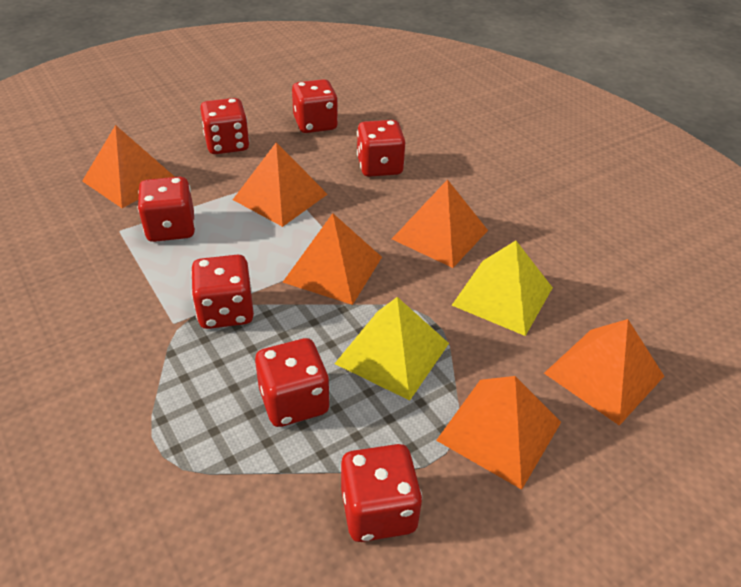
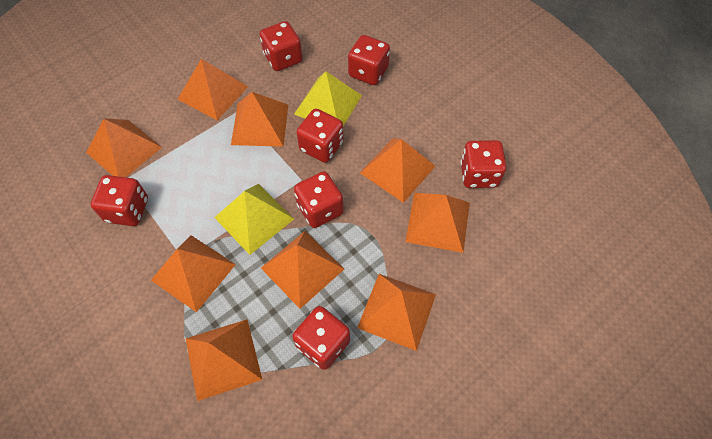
orange pyramid: 6 -> 9

